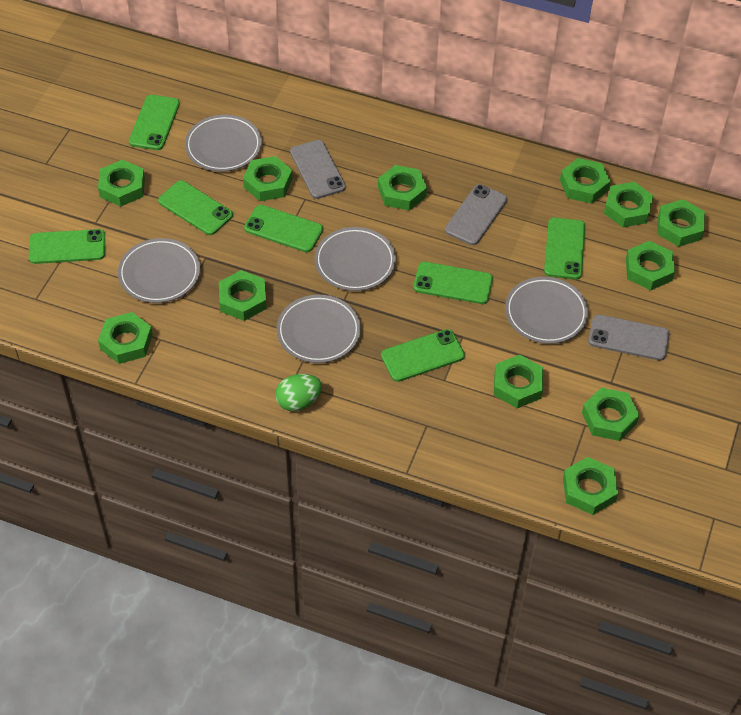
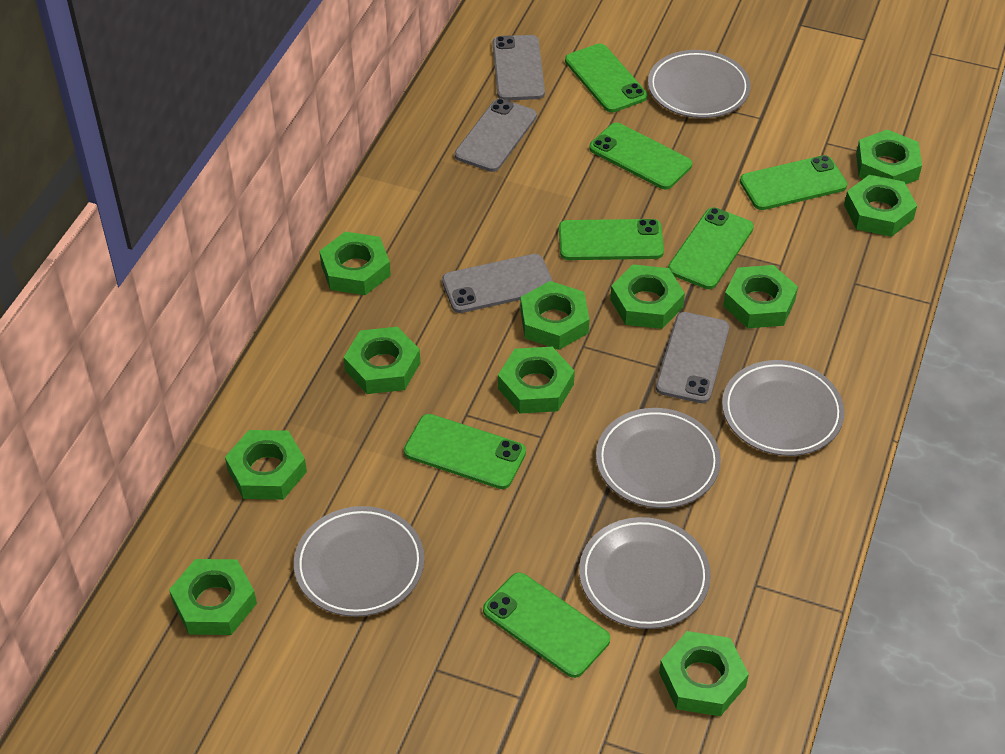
green egg: 1 -> 0
green nut: 12 -> 11
grey phone: 3 -> 4

